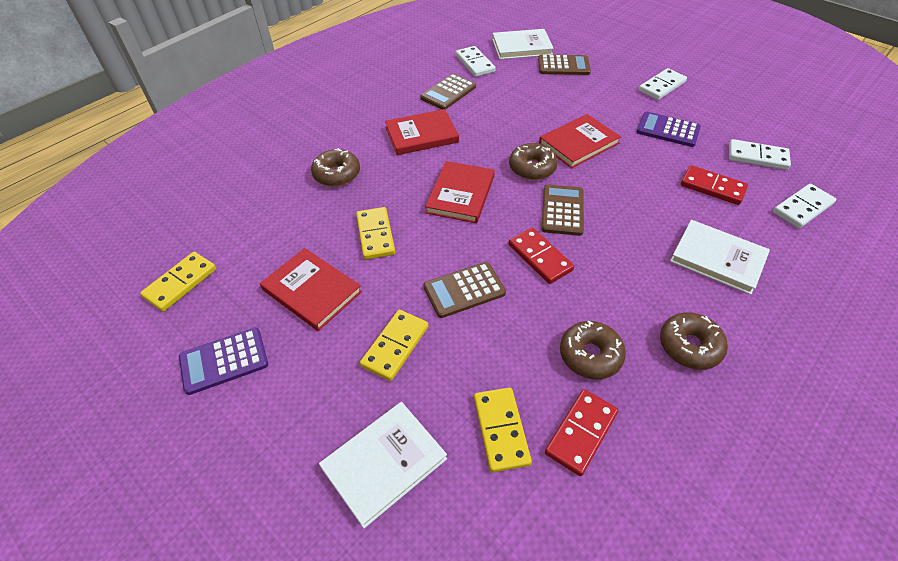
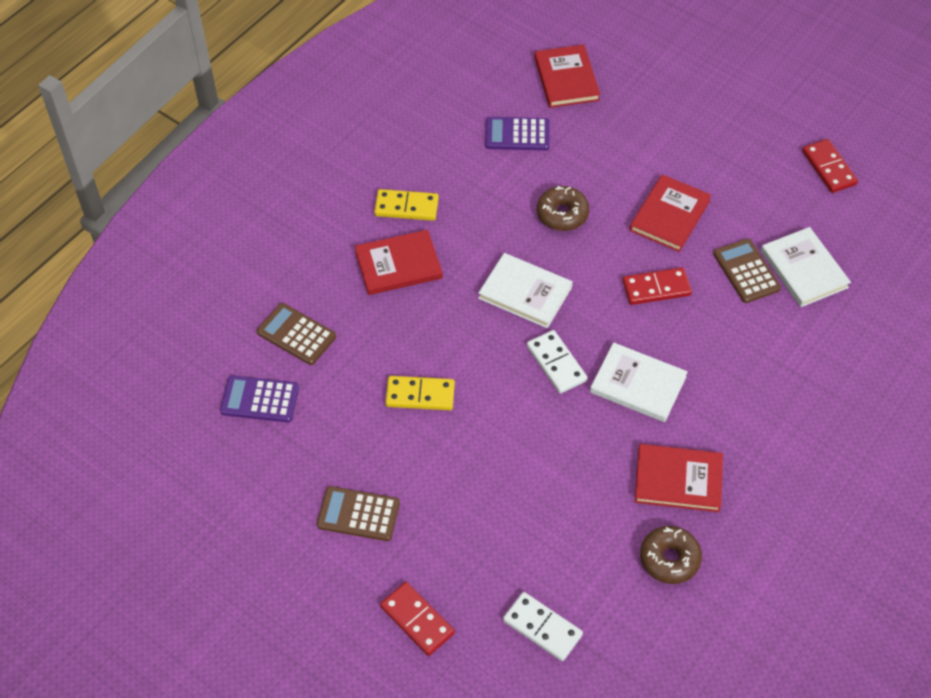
brown calculator: 4 -> 3
brown donut: 4 -> 2
white domino: 4 -> 2
yellow domino: 4 -> 2

